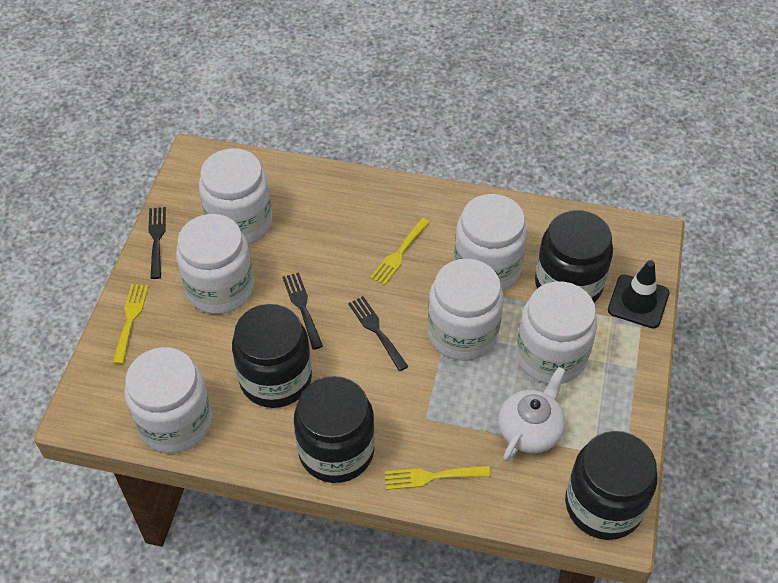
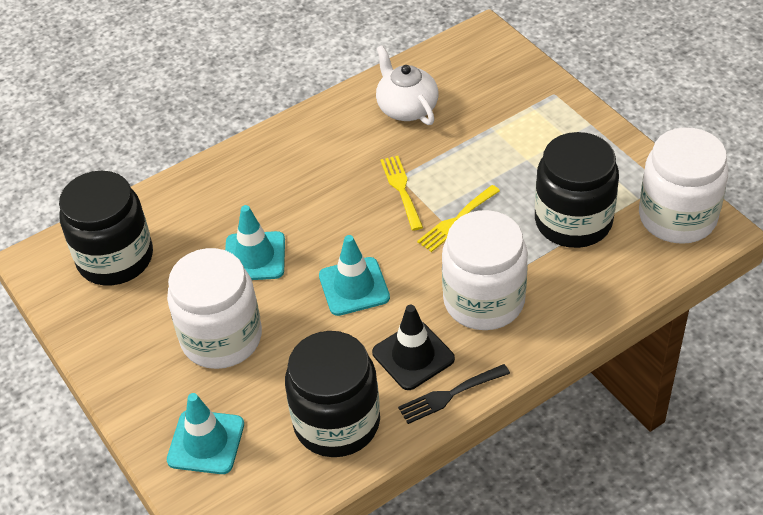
black fork: 3 -> 1
black jar: 4 -> 3
turquoise traffic cone: 0 -> 3
white jar: 6 -> 3
yellow fork: 3 -> 2

